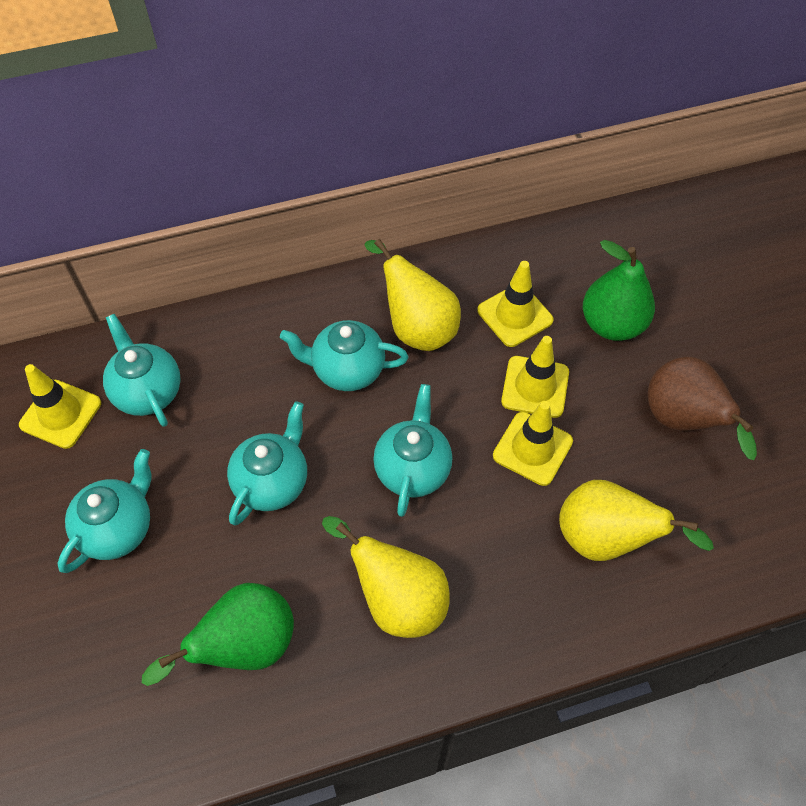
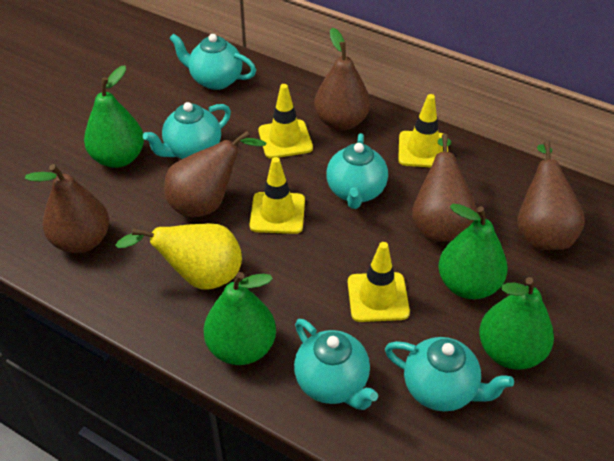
brown pear: 1 -> 5
green pear: 2 -> 4
yellow pear: 3 -> 1

